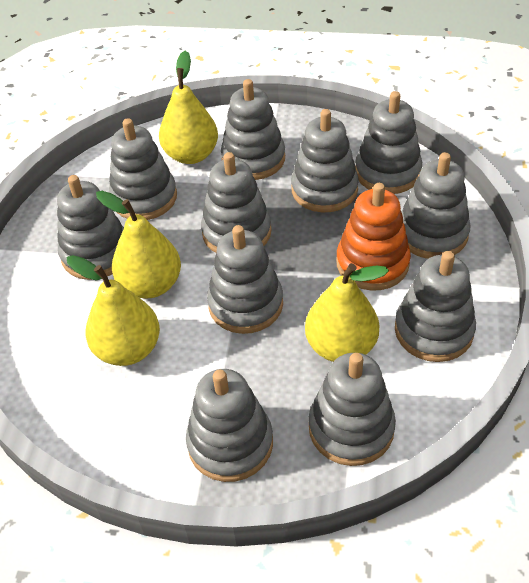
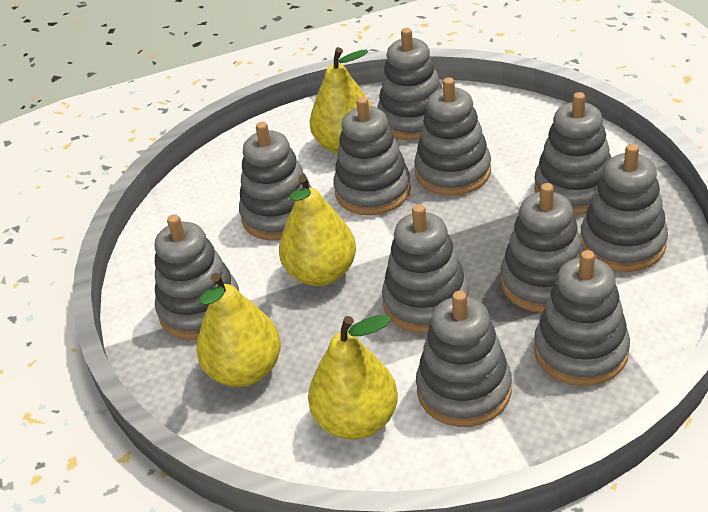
orange stacking toy: 1 -> 0

